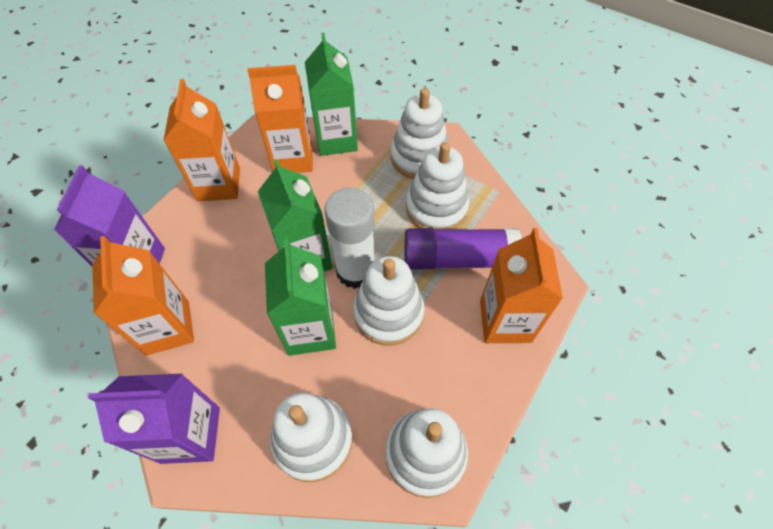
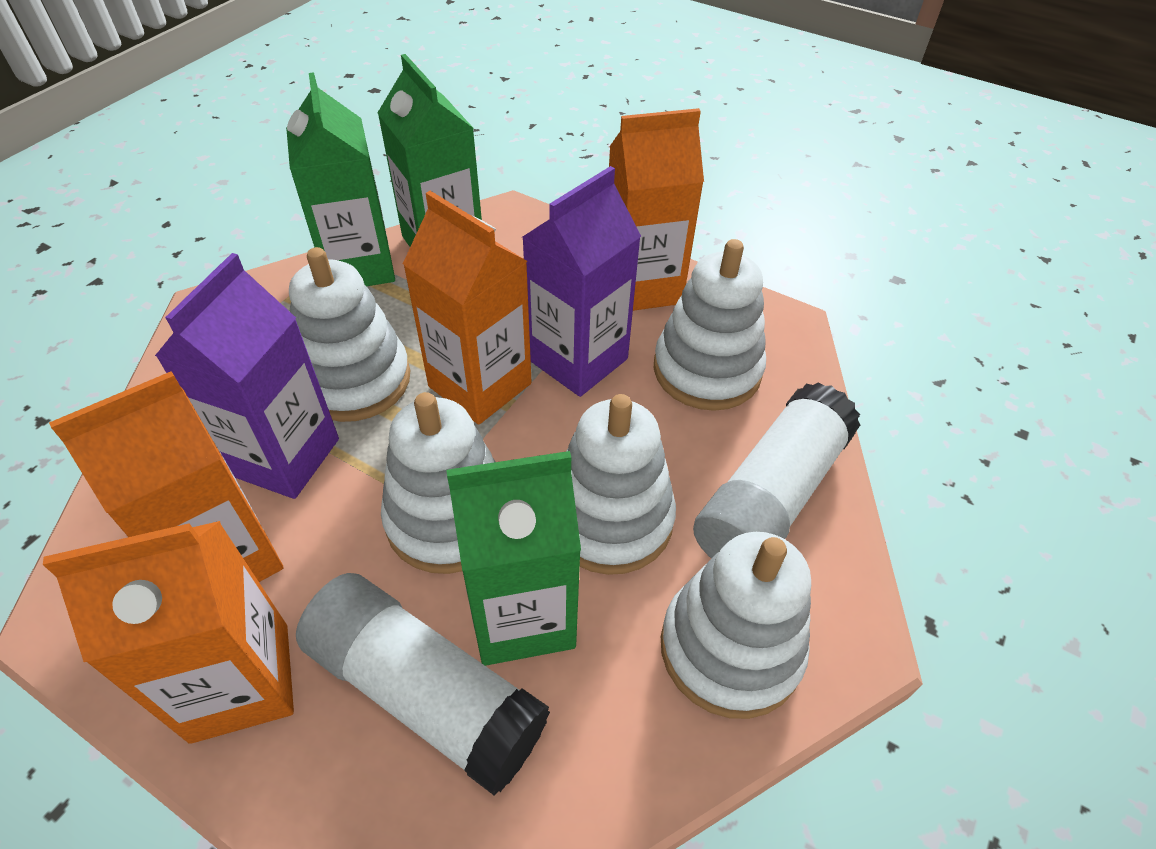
purple glue stick: 1 -> 0
white glue stick: 1 -> 2

